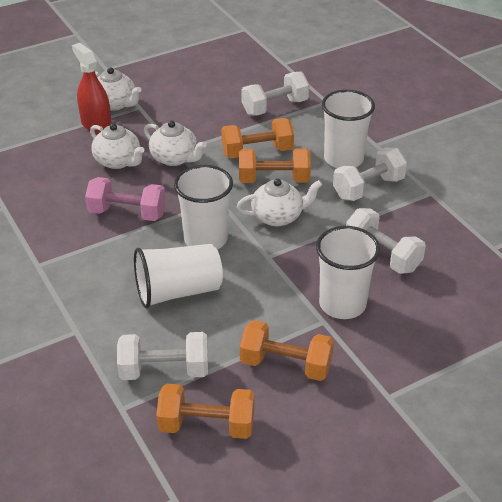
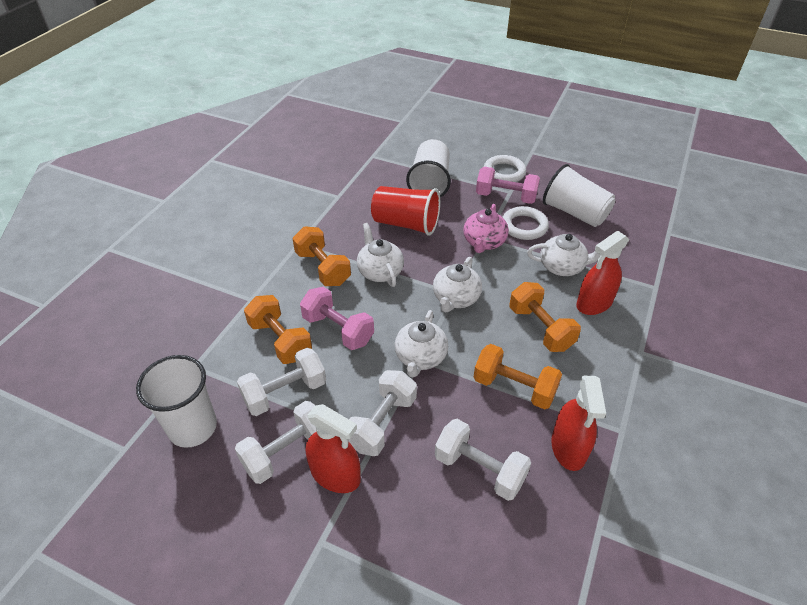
pink dumbbell: 1 -> 2
pink teapot: 0 -> 1
red cup: 0 -> 1
red spray bottle: 1 -> 3
white cup: 4 -> 3
white ring: 0 -> 2

